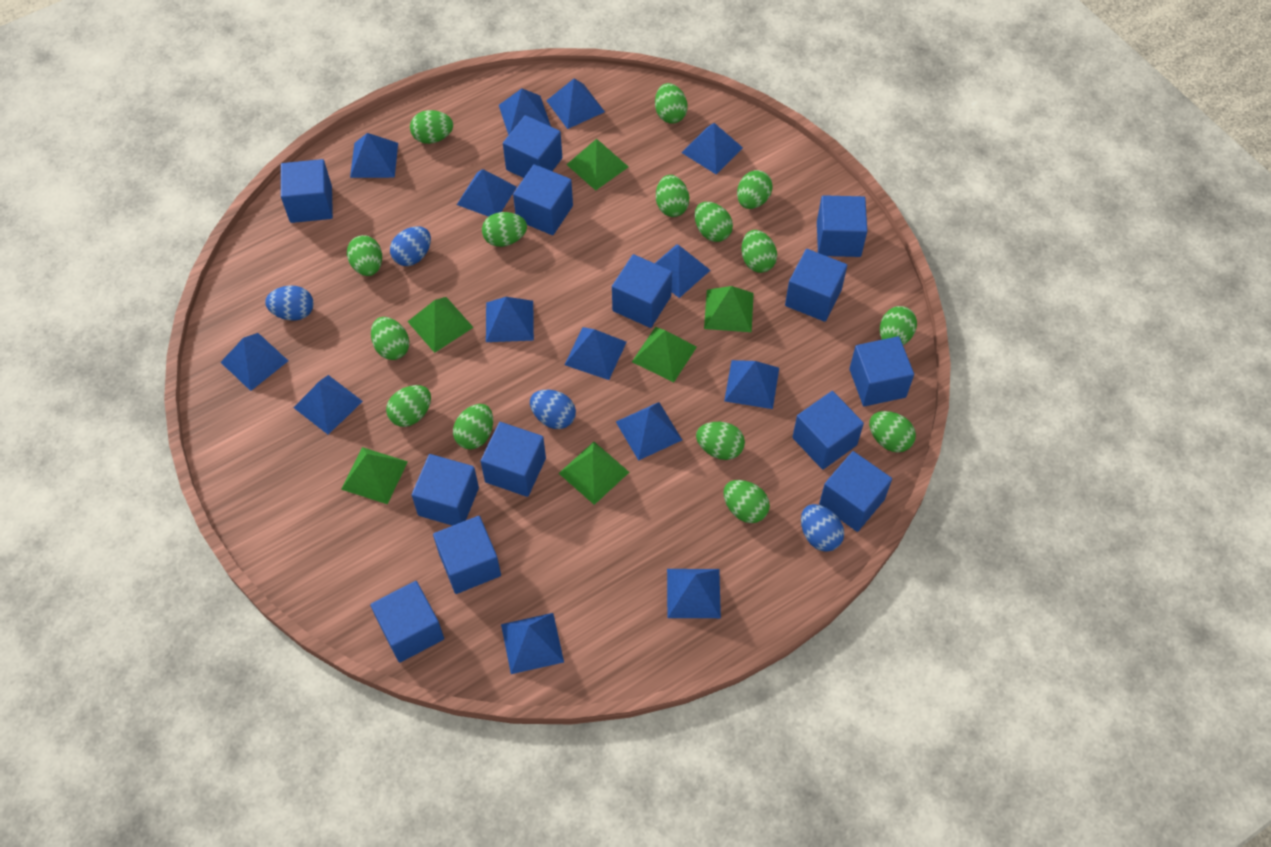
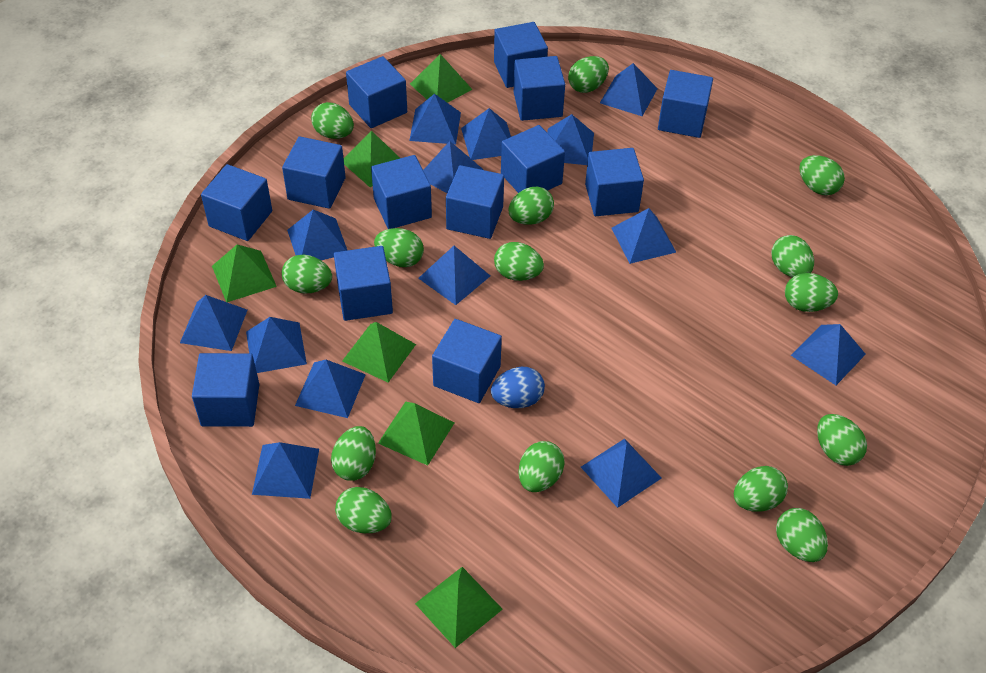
blue egg: 4 -> 1

